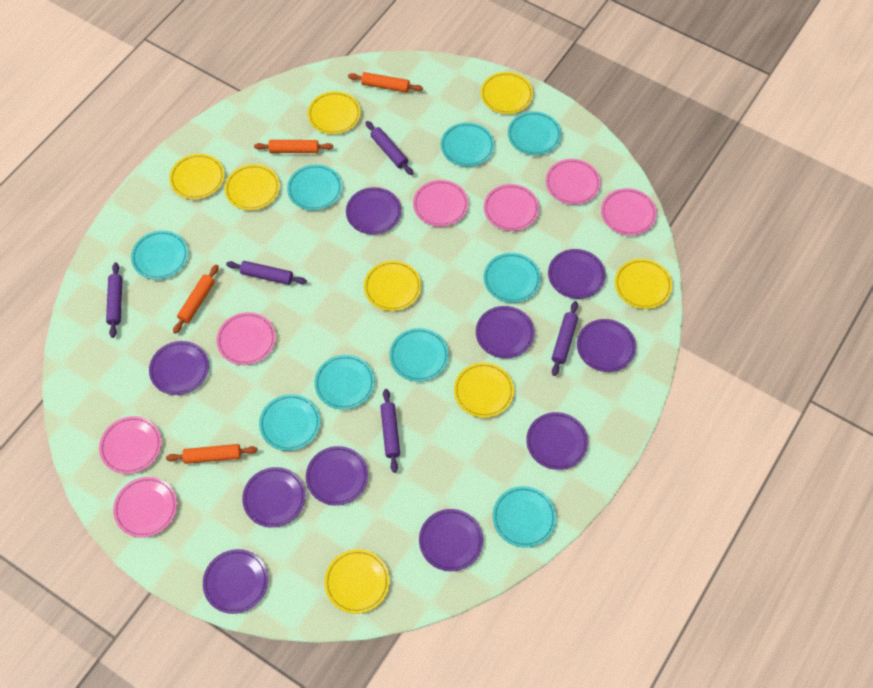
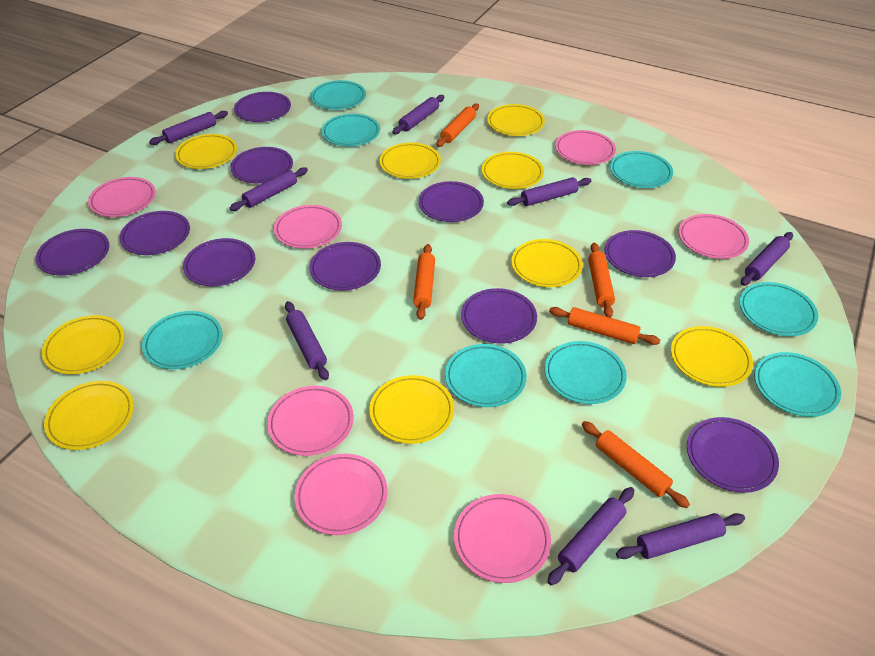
orange rolling pin: 4 -> 5
purple rolling pin: 5 -> 8
turquoise plate: 9 -> 8
yellow plate: 8 -> 9

